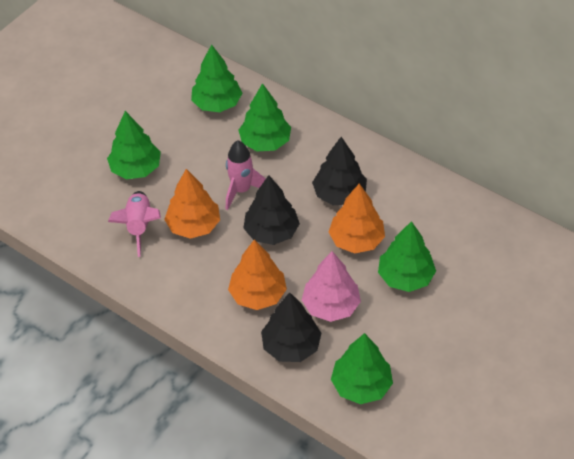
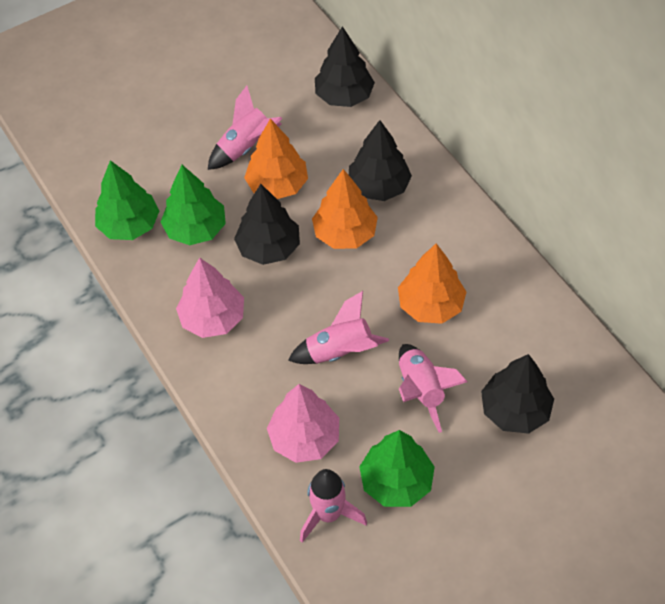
black tree: 3 -> 4
green tree: 5 -> 3
pink rocket: 2 -> 4
pink tree: 1 -> 2

